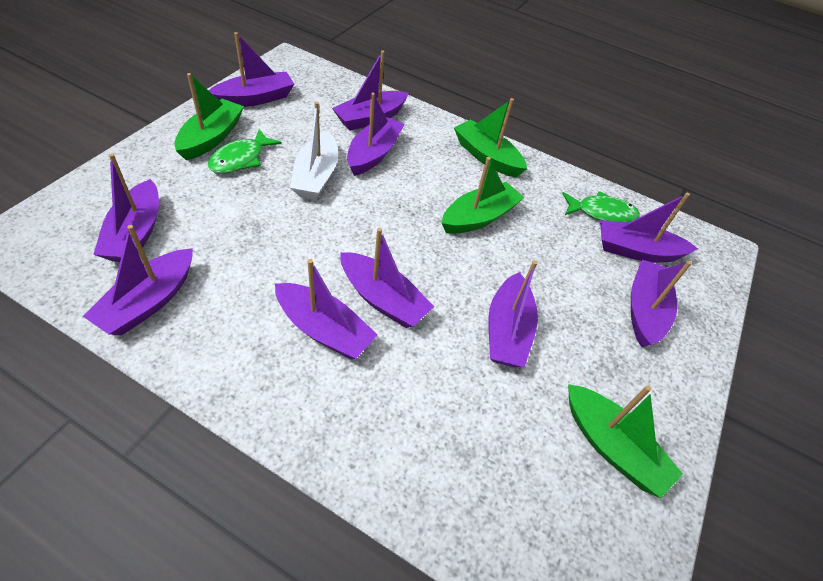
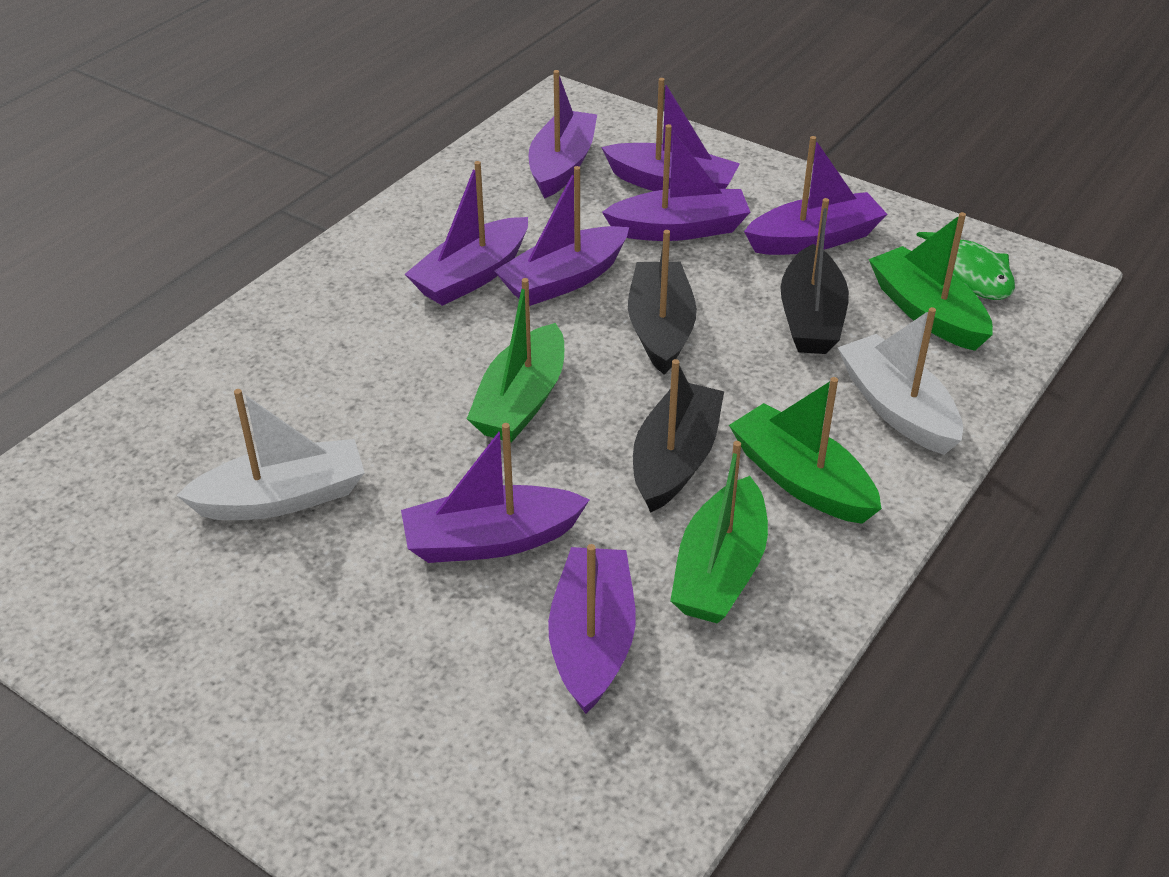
black boat: 0 -> 3
green fish: 2 -> 1
purple boat: 10 -> 8
white boat: 1 -> 2

